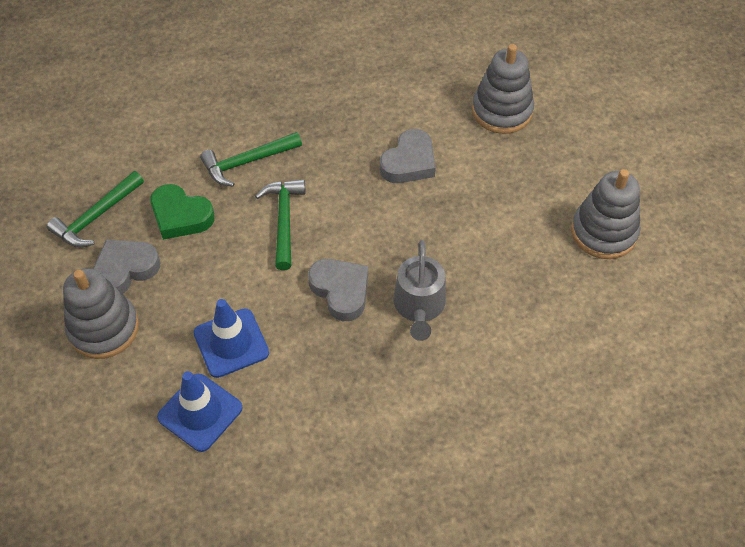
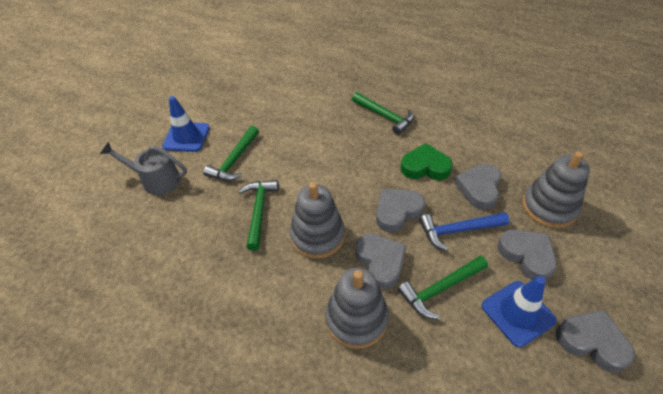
blue hammer: 0 -> 1
green hammer: 3 -> 4
grey heart: 3 -> 5

